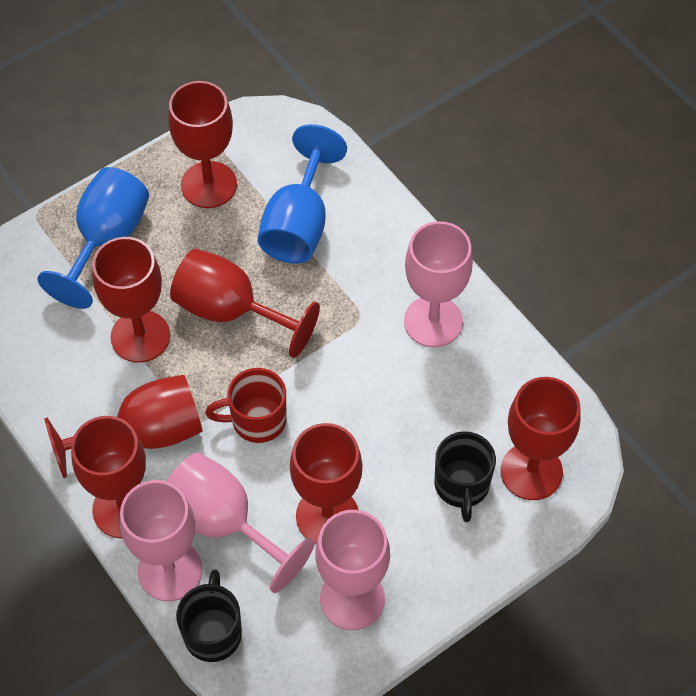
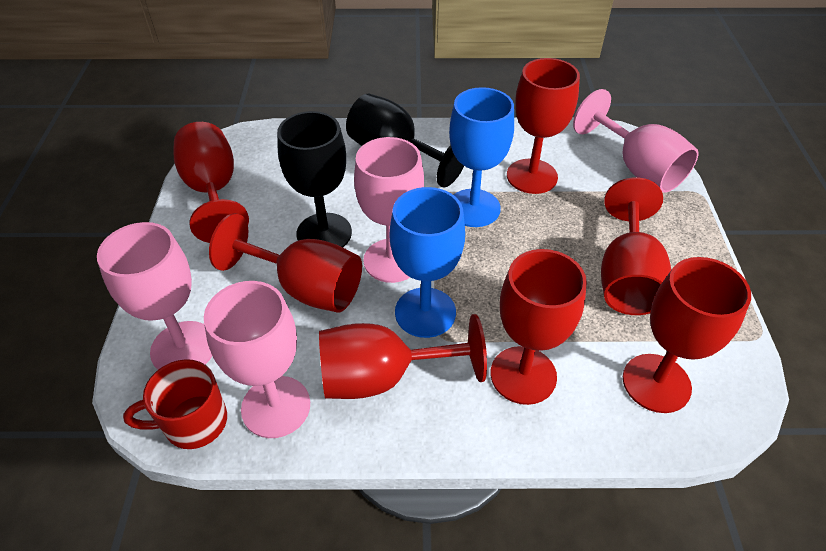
black goblet: 0 -> 2
black mug: 2 -> 0

